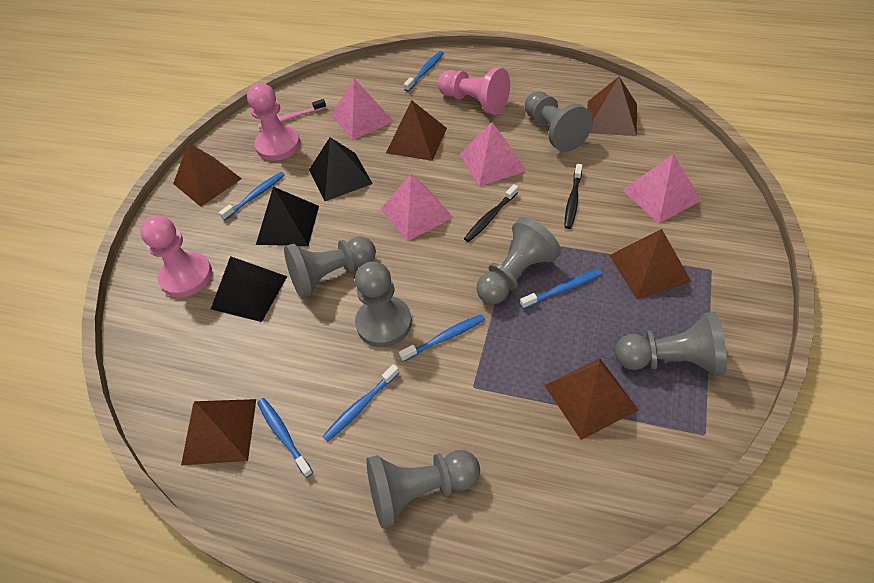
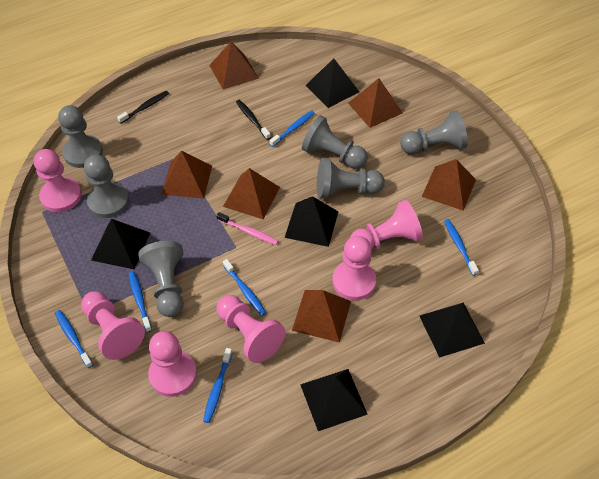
black pyramid: 3 -> 5
pink pawn: 3 -> 6
pink pyramid: 4 -> 0

